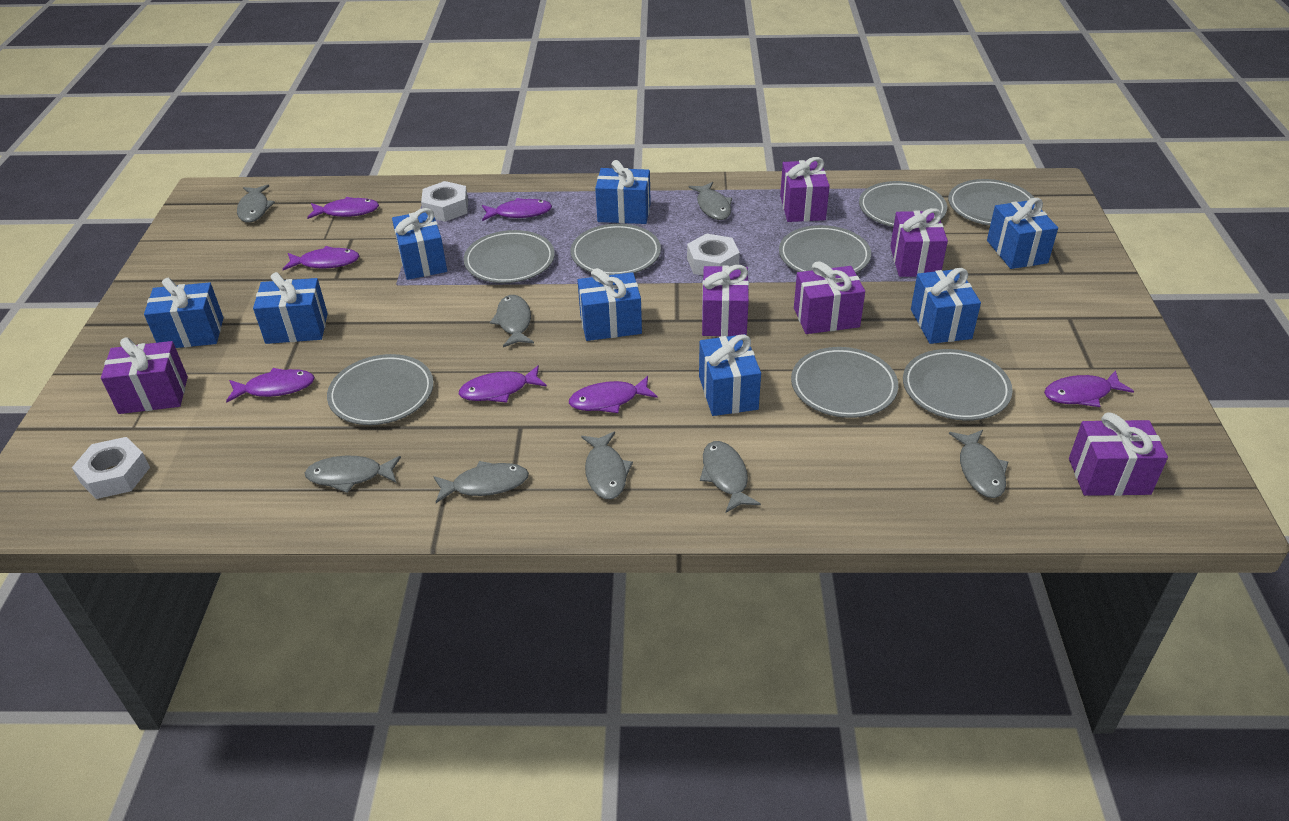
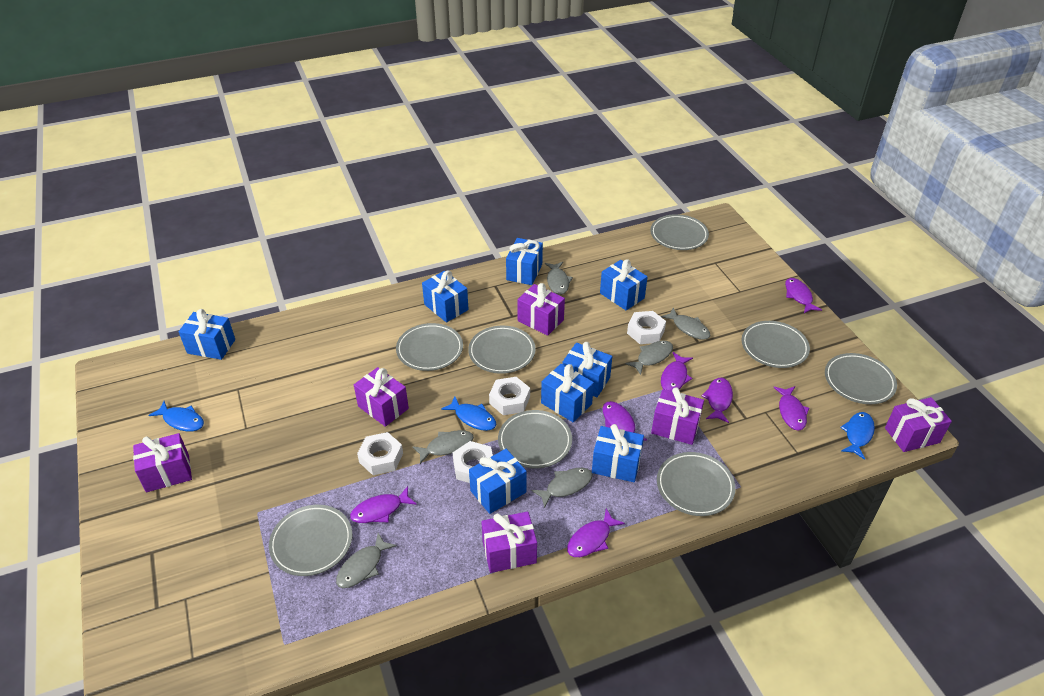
blue fish: 0 -> 3
grey fish: 8 -> 6
white nut: 3 -> 4

